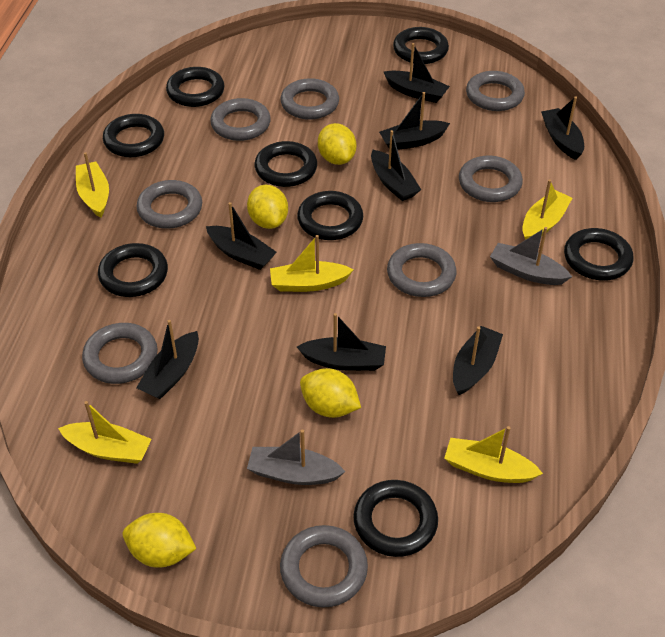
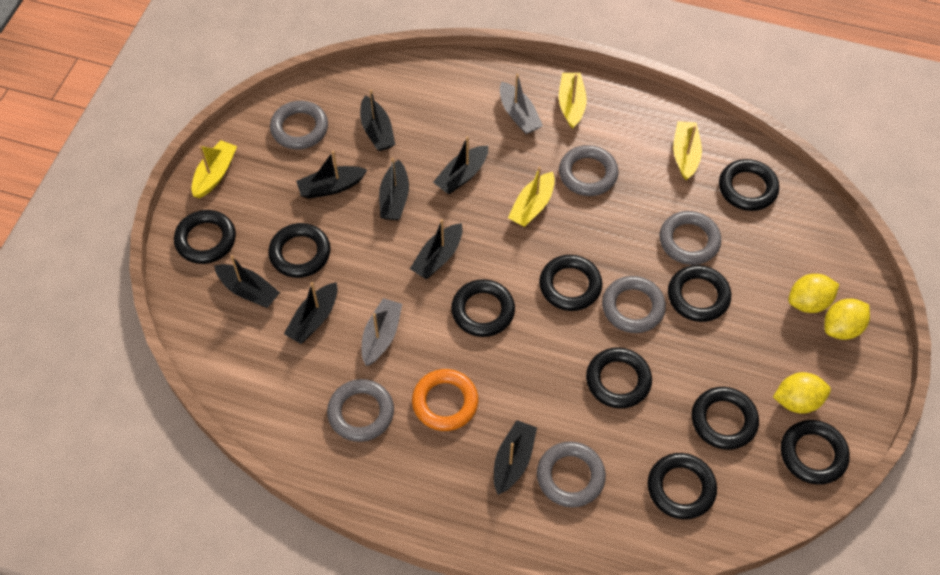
black ring: 8 -> 10
grey ring: 8 -> 6
orange ring: 0 -> 1
yellow boat: 5 -> 4
yellow lemon: 4 -> 3

